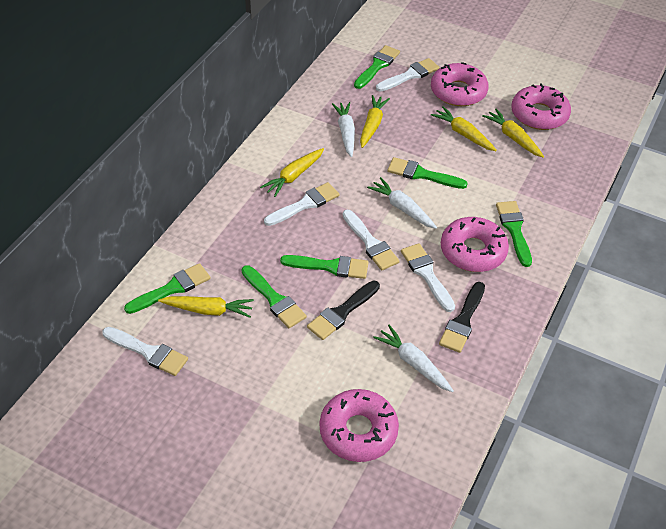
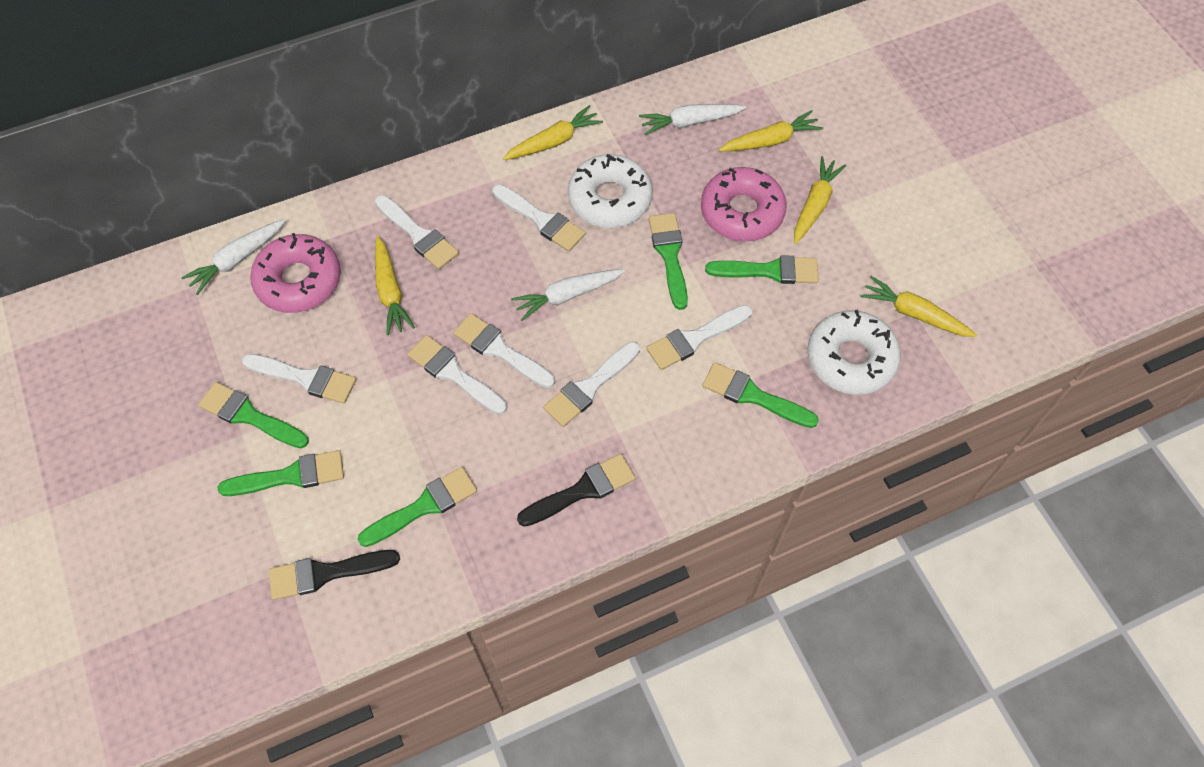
pink donut: 4 -> 2
white brush: 5 -> 7
white donut: 0 -> 2

